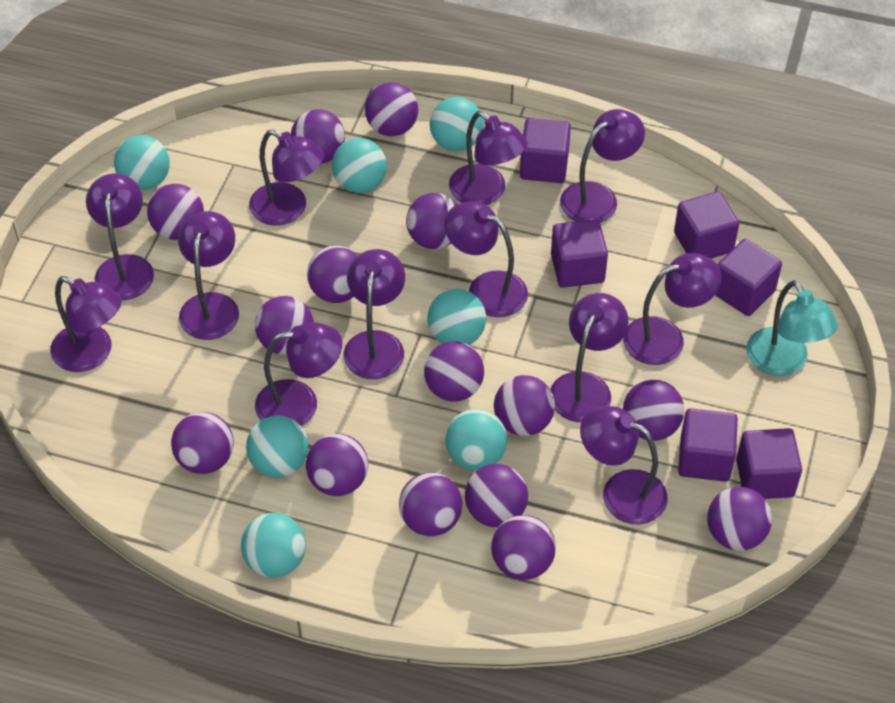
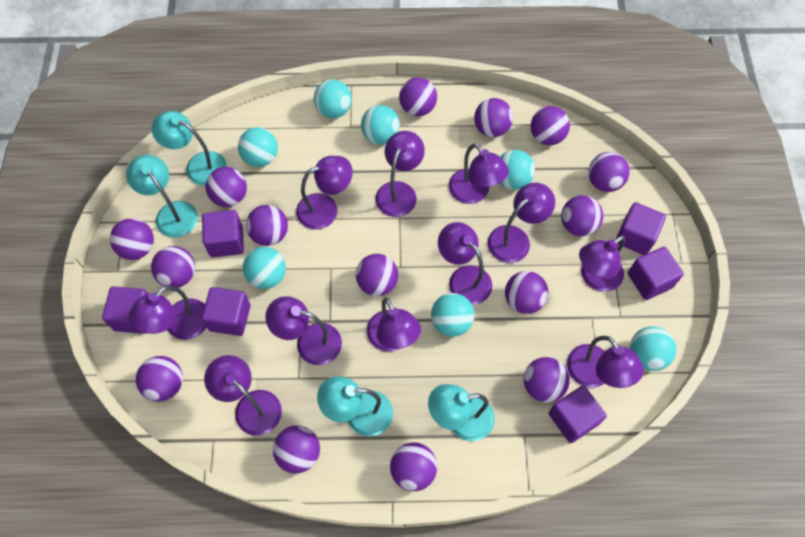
purple lamp: 12 -> 11
turquoise lamp: 1 -> 4

